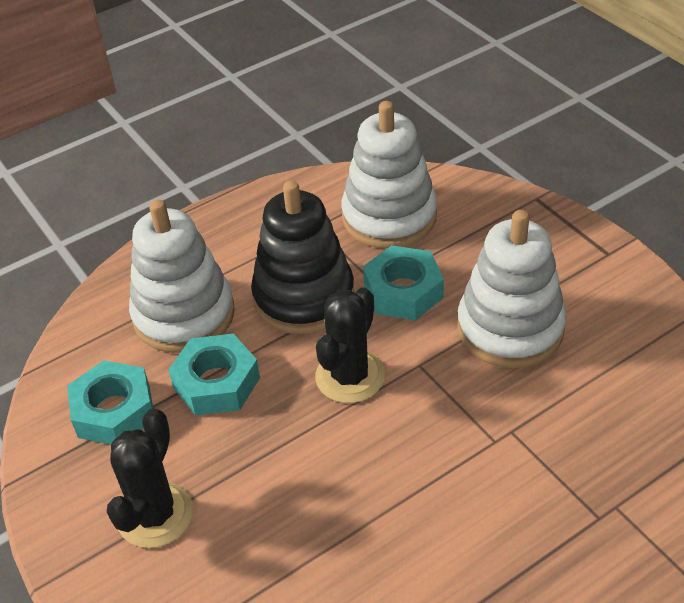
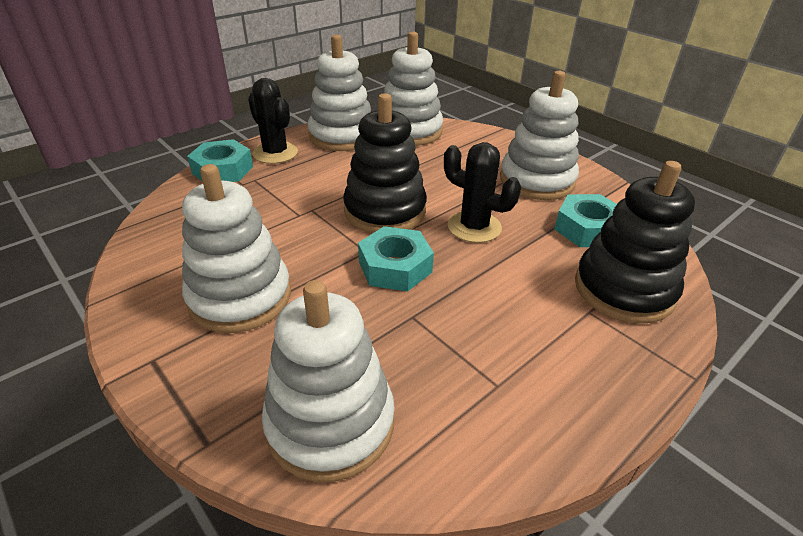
black stacking toy: 1 -> 2
white stacking toy: 3 -> 5

